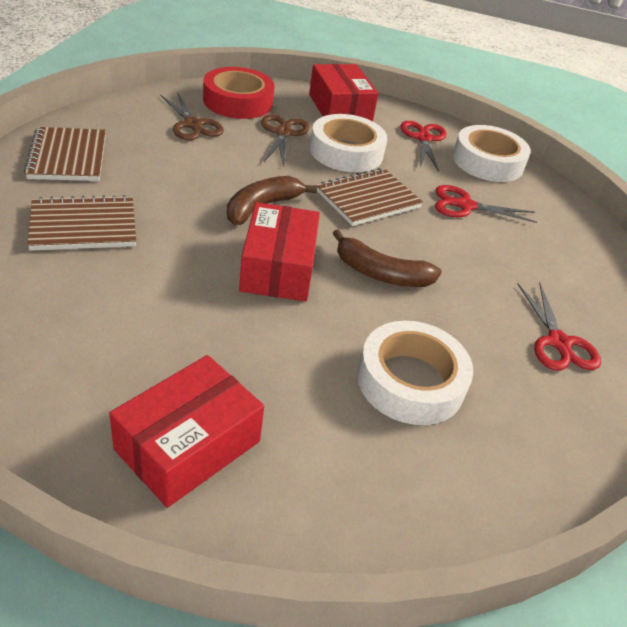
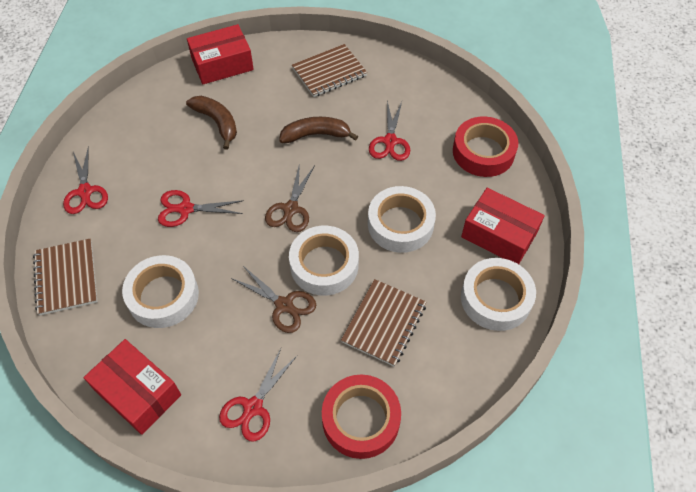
red scissors: 3 -> 4
red tape: 1 -> 2
white tape: 3 -> 4

